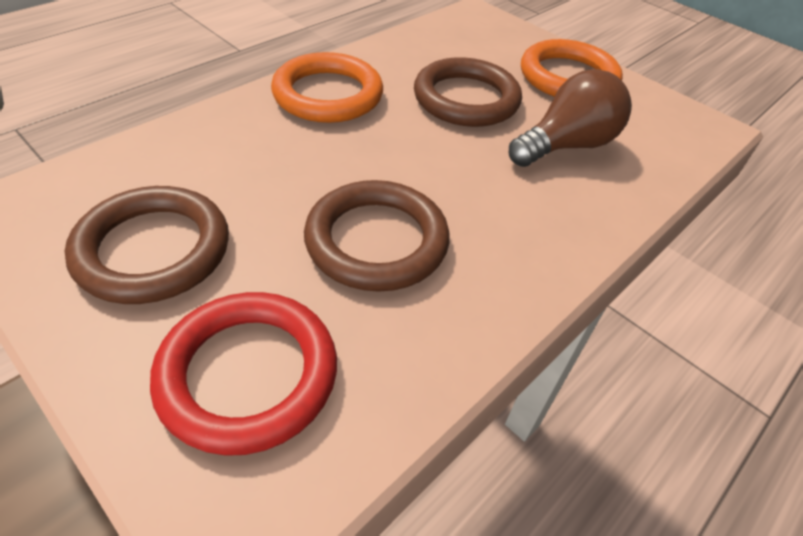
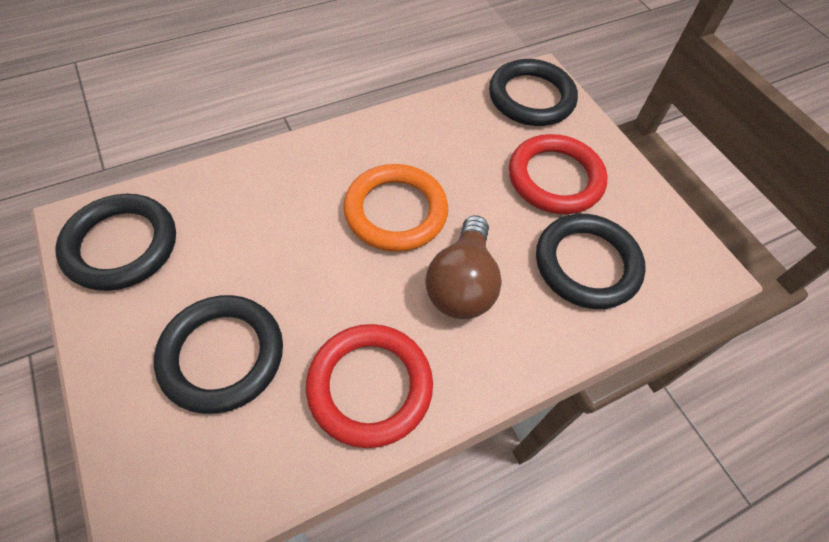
black ring: 0 -> 4
brown ring: 3 -> 0
orange ring: 2 -> 1
red ring: 1 -> 2

